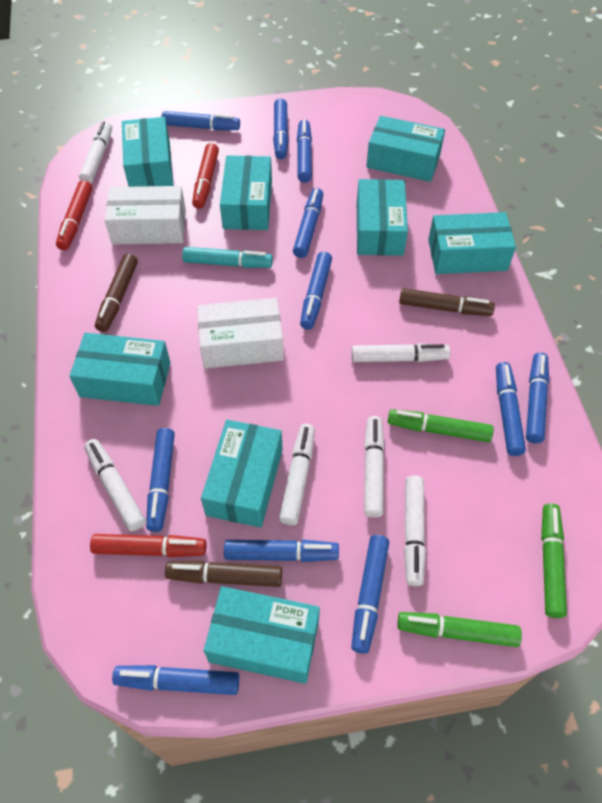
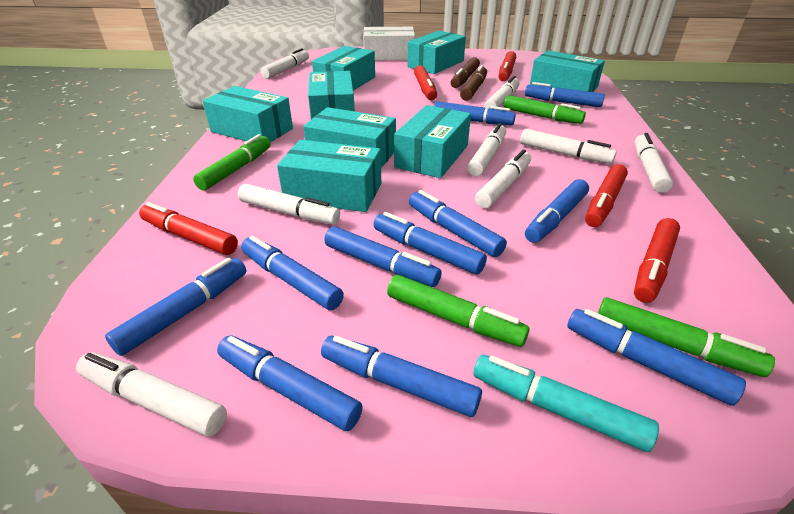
brown marker: 3 -> 2
green marker: 3 -> 4
red marker: 3 -> 5
white box: 2 -> 1
white marker: 6 -> 8

